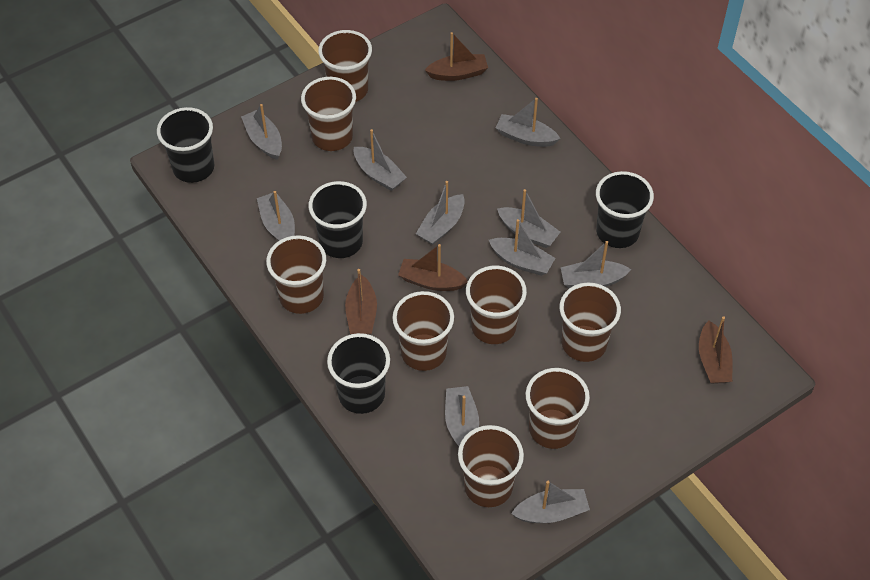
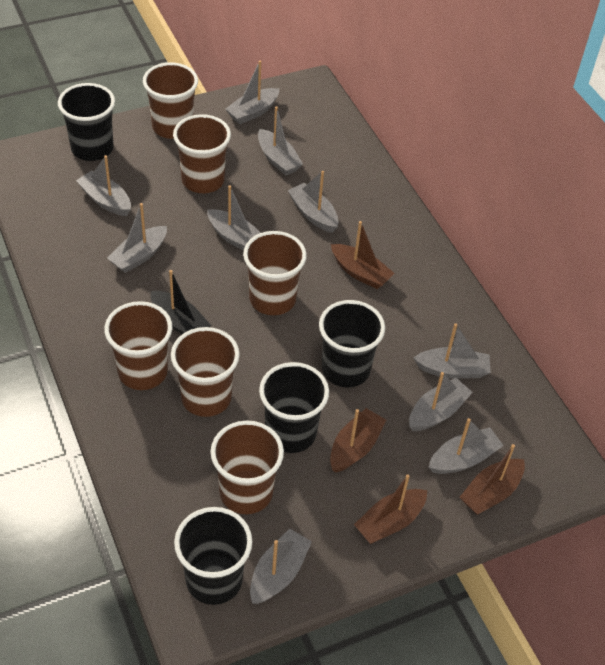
black boat: 0 -> 1
brown cup: 8 -> 6

